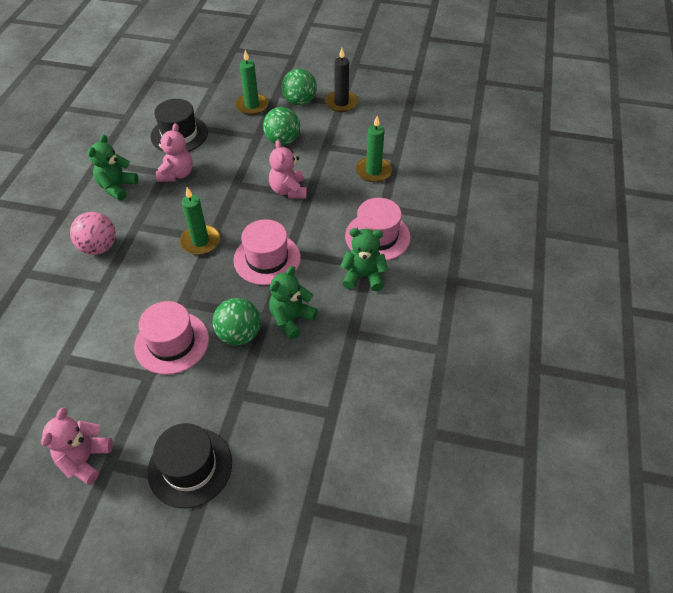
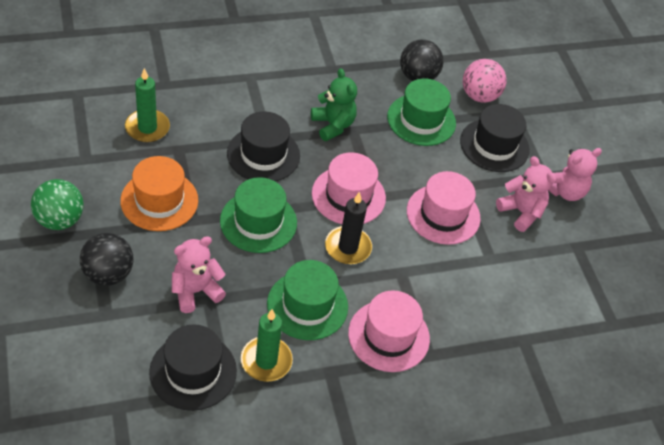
black ball: 0 -> 2
black hat: 2 -> 3
green ball: 3 -> 1
green candle: 3 -> 2
green hat: 0 -> 3
green teddy bear: 3 -> 1
orange hat: 0 -> 1

